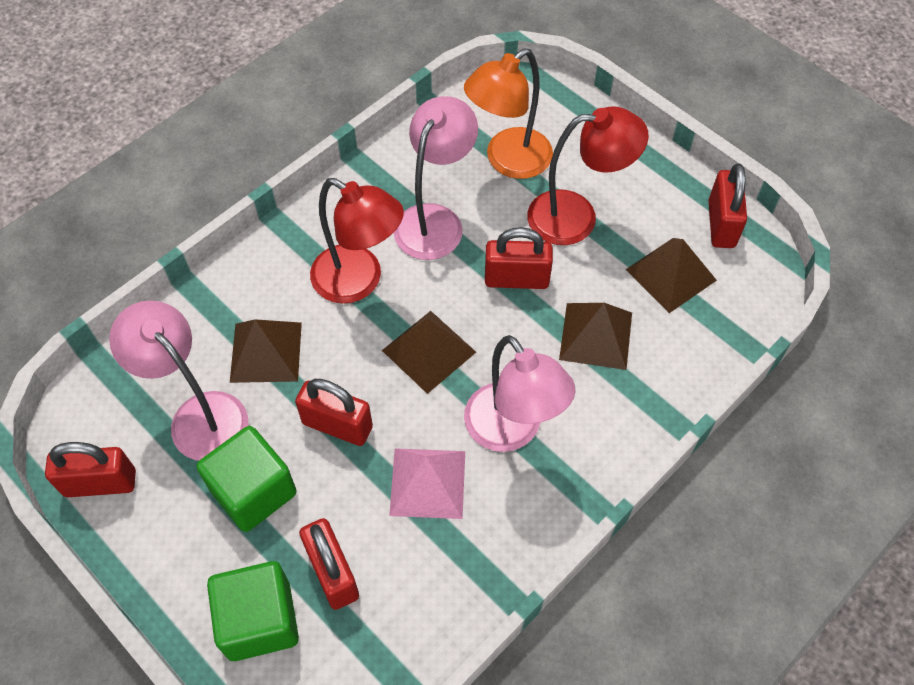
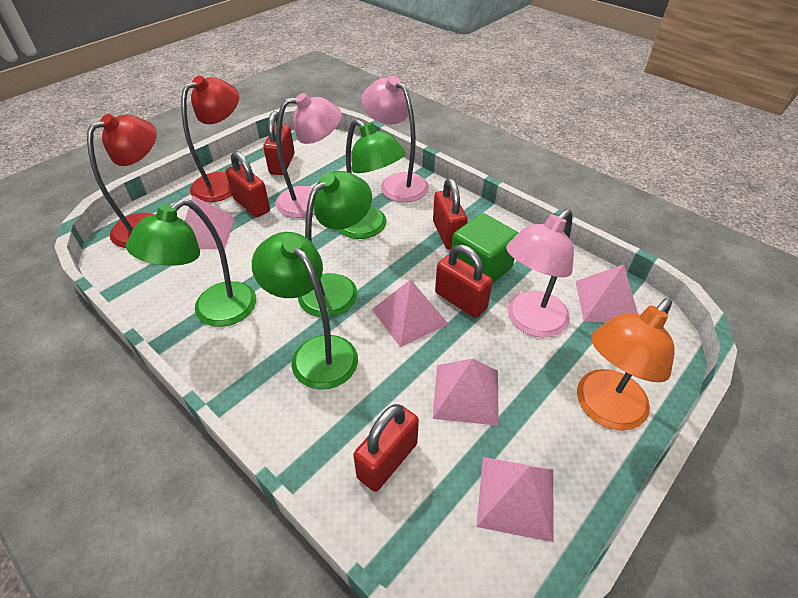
brown pyramid: 4 -> 0
green cube: 2 -> 1
green lamp: 0 -> 4
pink pyramid: 1 -> 5

